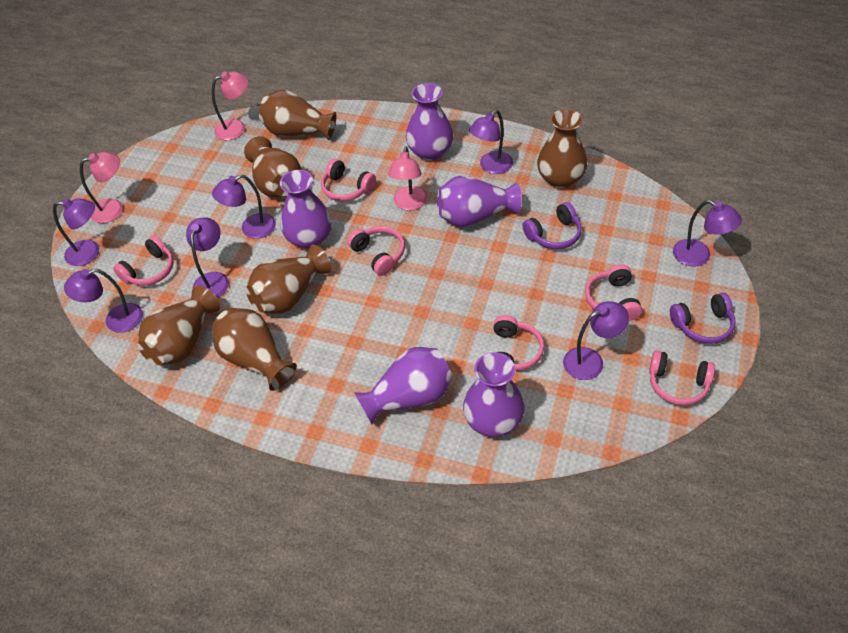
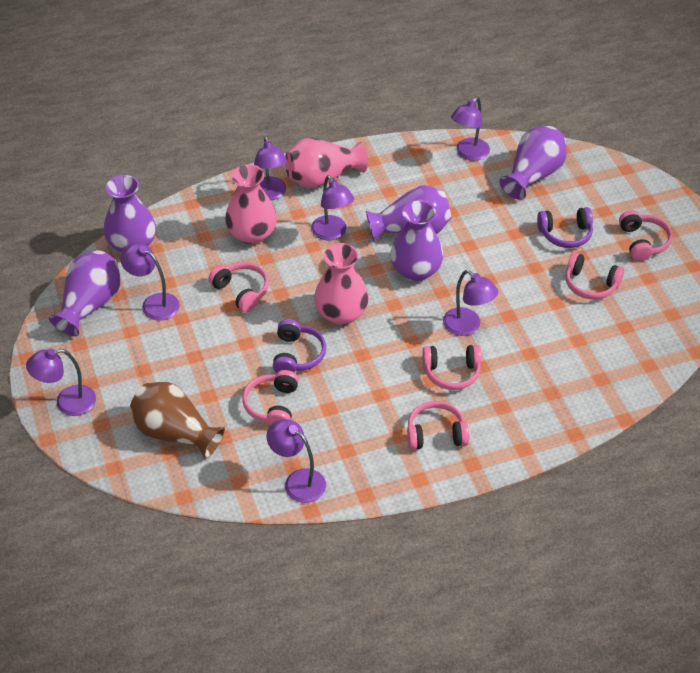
brown vase: 6 -> 1
pink lamp: 3 -> 0
pink vase: 0 -> 3

